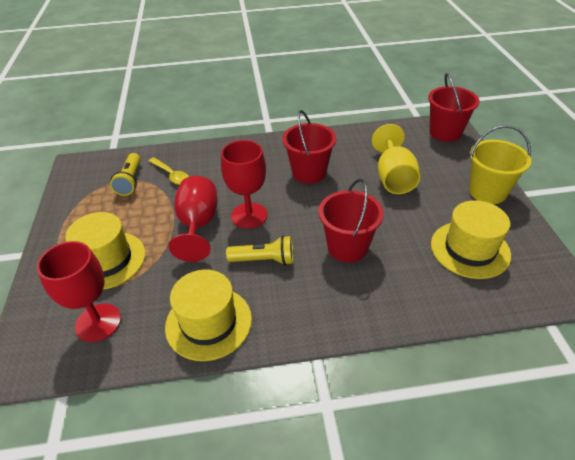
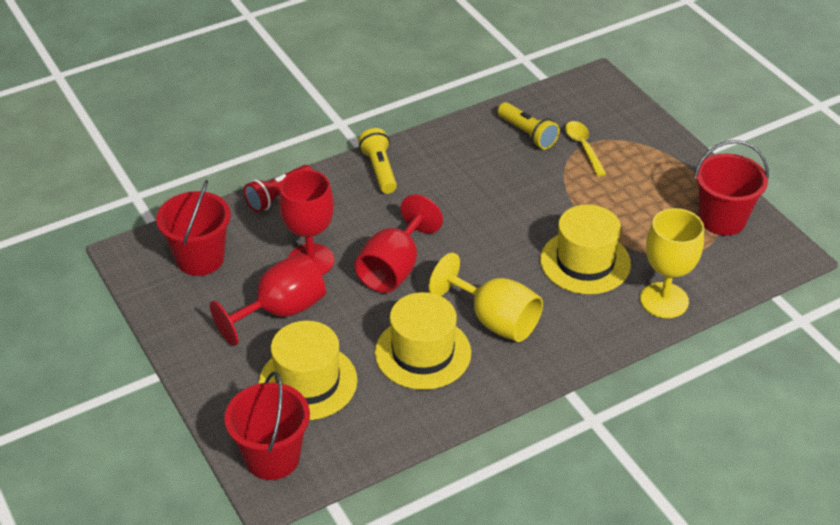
red flashlight: 0 -> 1
yellow bucket: 1 -> 0
yellow goblet: 1 -> 2

